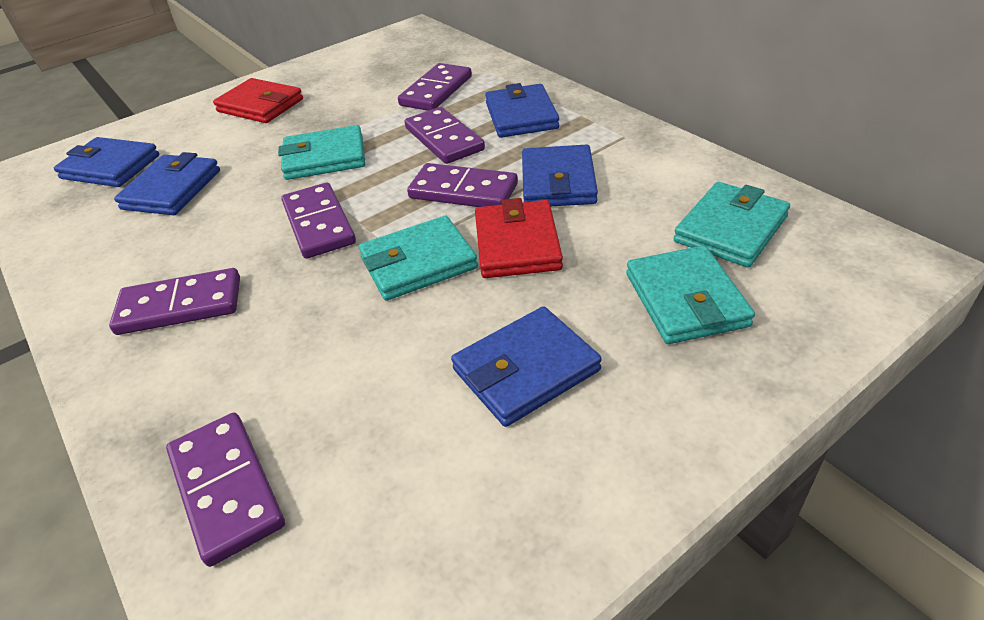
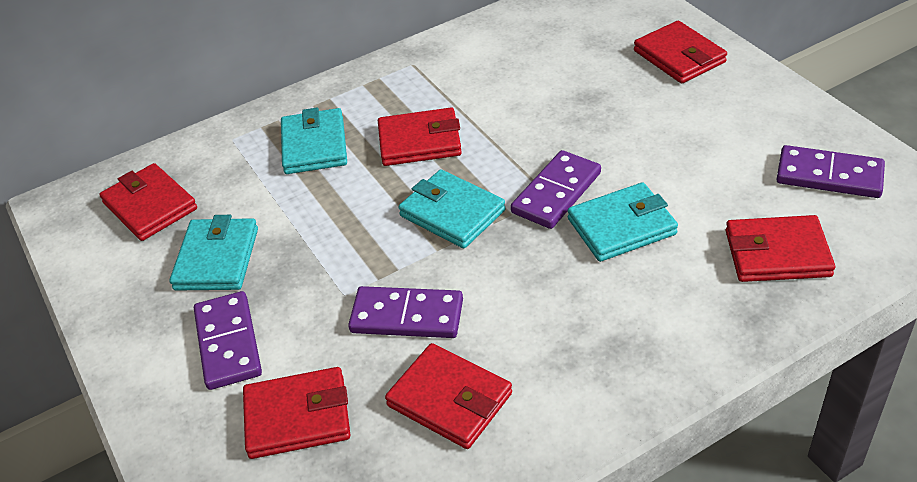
blue wallet: 5 -> 0
purple domino: 6 -> 4
red wallet: 2 -> 6

